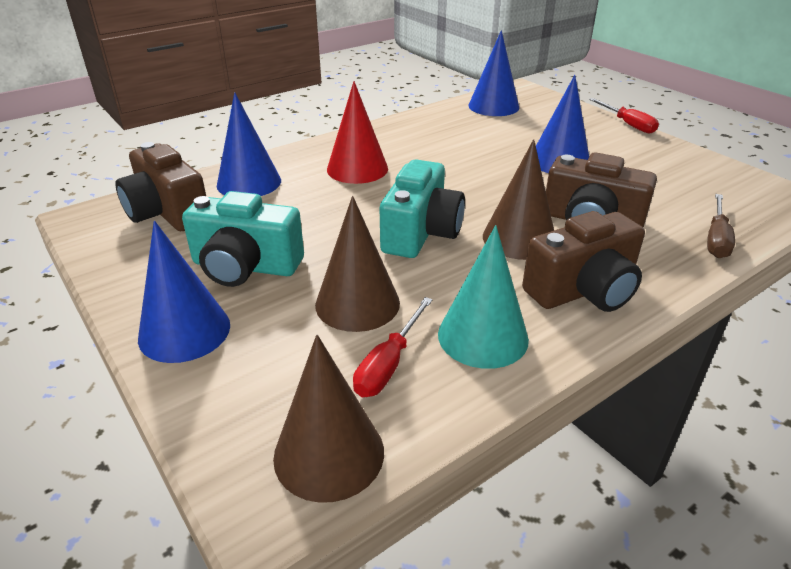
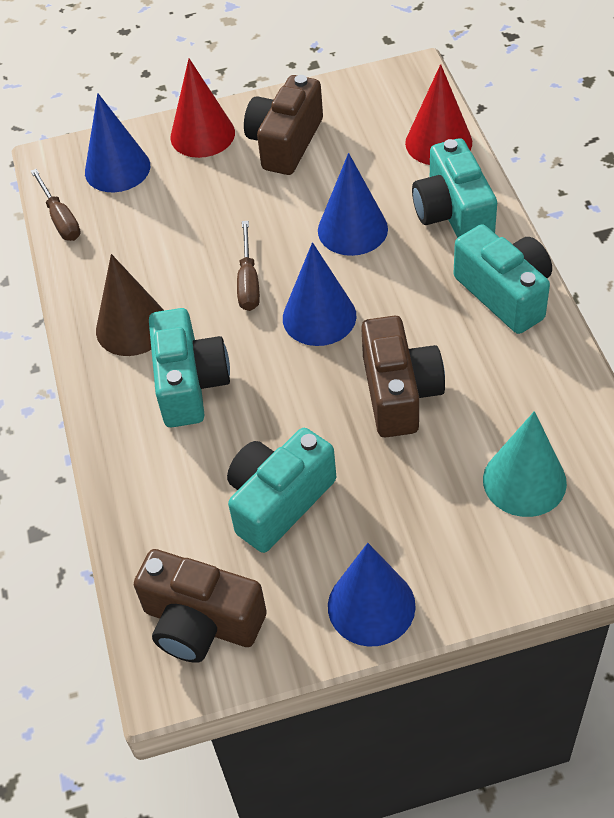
brown cone: 3 -> 1
brown screwdriver: 1 -> 2
red cone: 1 -> 2
red screwdriver: 2 -> 0
turquoise camera: 2 -> 4

